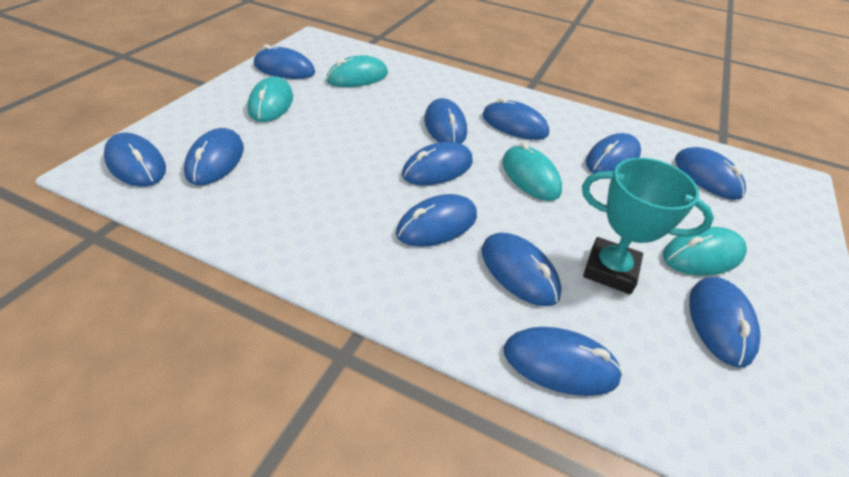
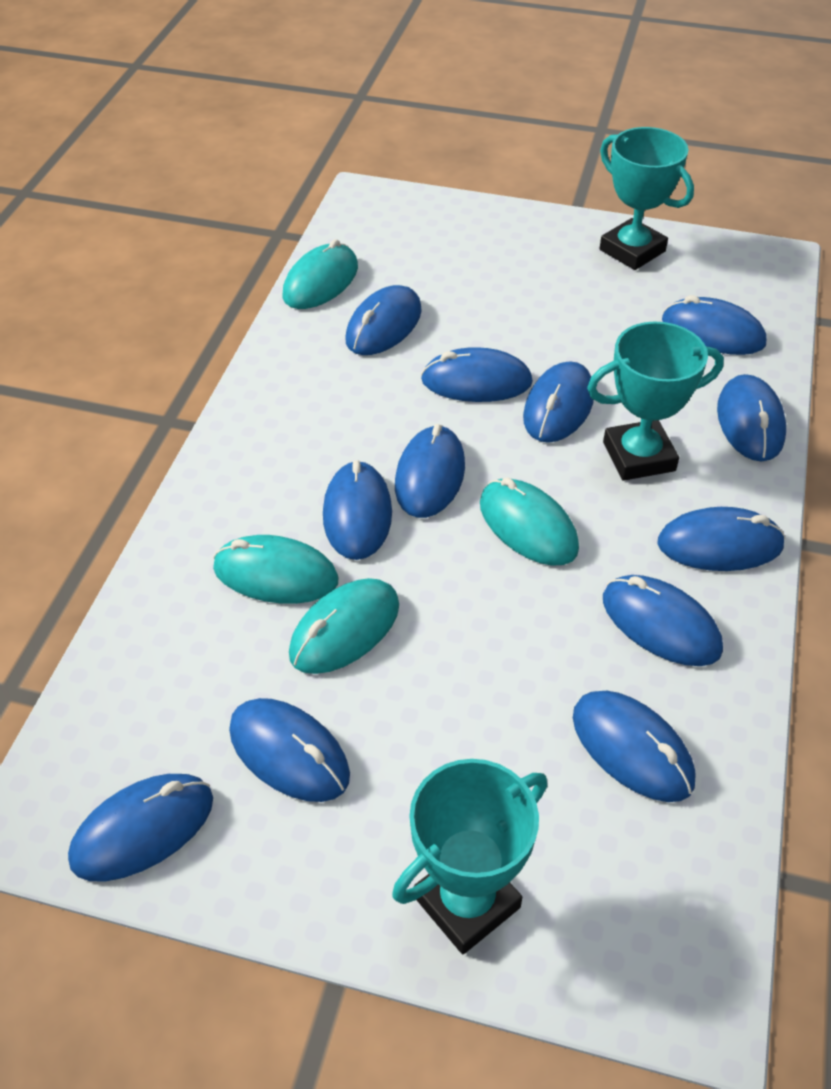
turquoise trophy: 1 -> 3

